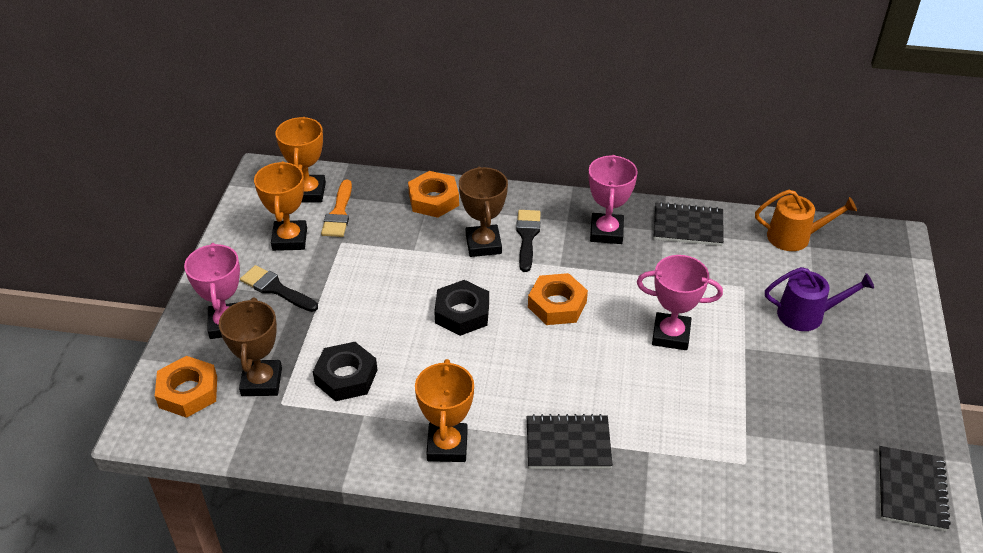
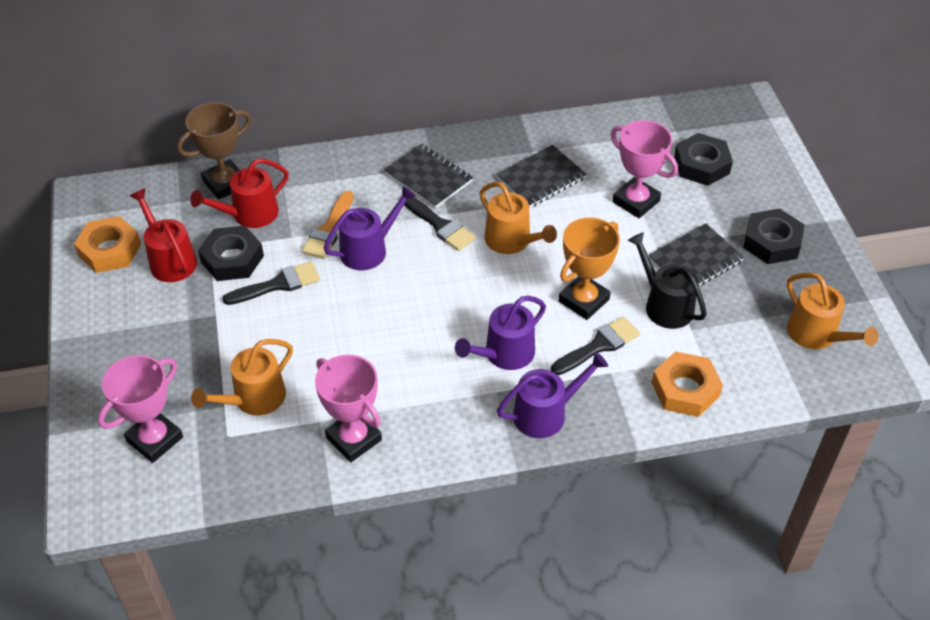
black brush: 2 -> 3
black nut: 2 -> 3
black watering can: 0 -> 1
brown trophy: 2 -> 1
orange nut: 3 -> 2
orange trophy: 3 -> 1
orange watering can: 1 -> 3
purple watering can: 1 -> 3
red watering can: 0 -> 2

